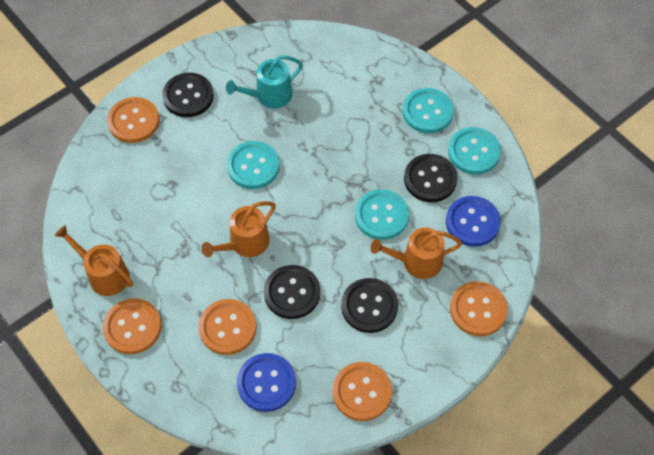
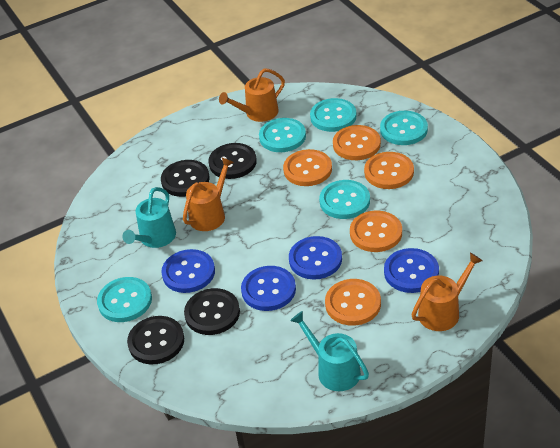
blue button: 2 -> 4
turquoise button: 4 -> 5
turquoise watering can: 1 -> 2

